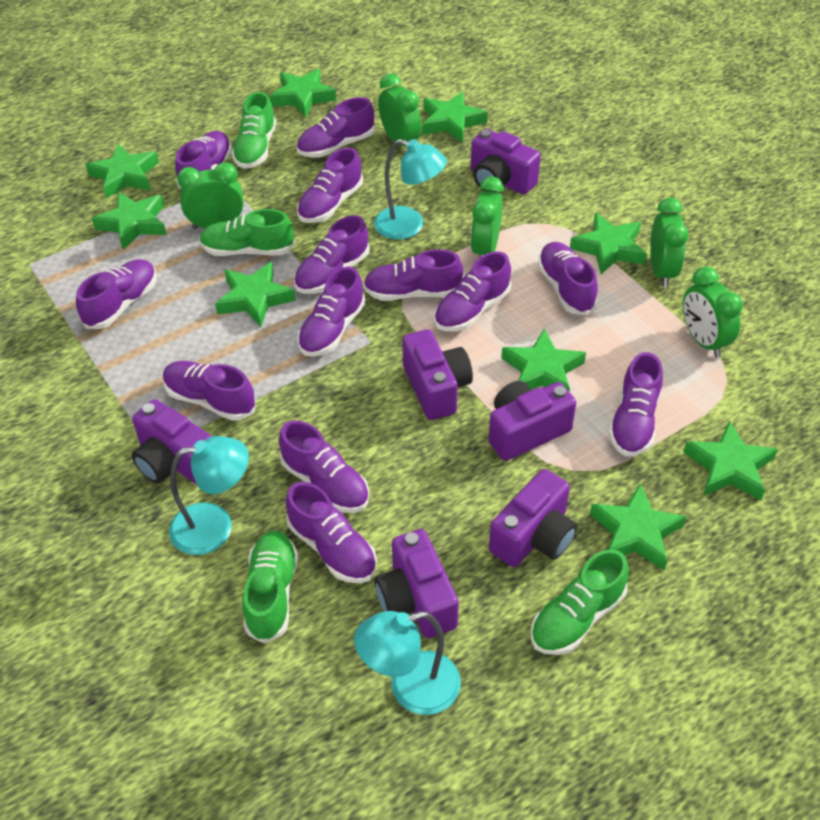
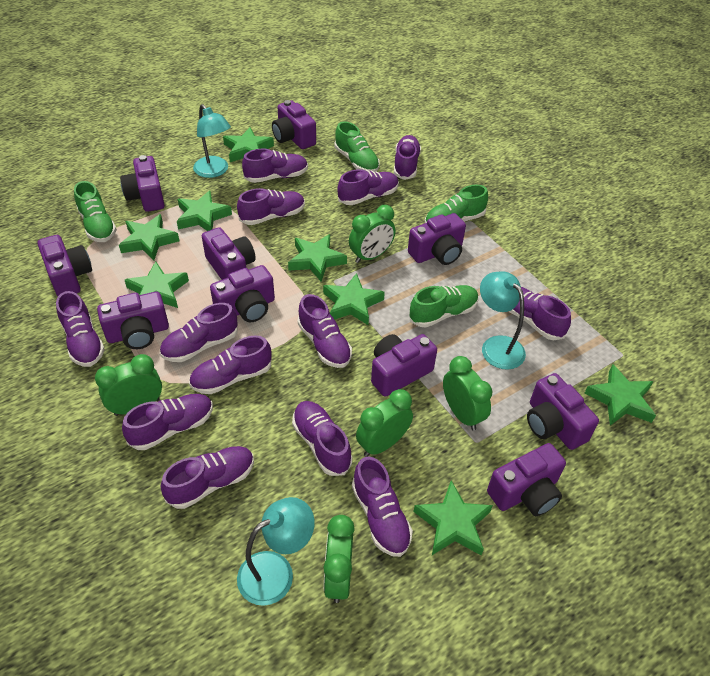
green star: 9 -> 8
purple camera: 6 -> 10

